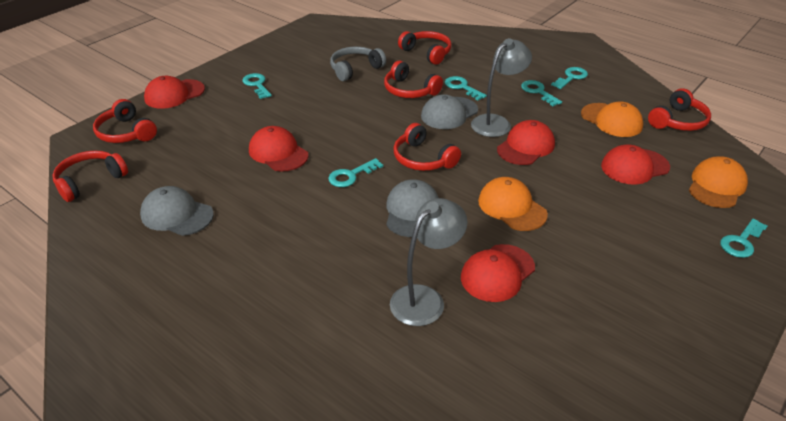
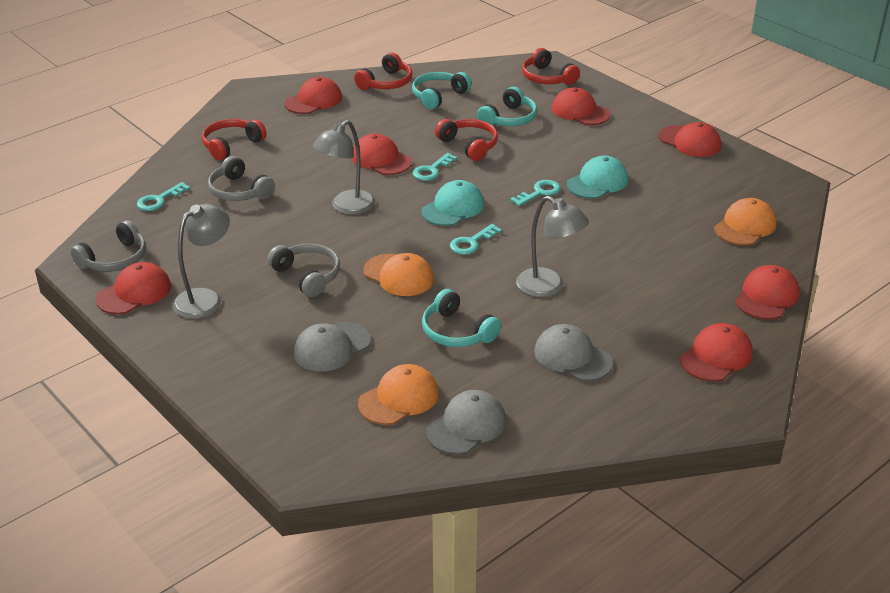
grey headphones: 1 -> 3
grey lamp: 2 -> 3
red cap: 5 -> 7
red headphones: 6 -> 4
turquoise cap: 0 -> 2
turquoise headphones: 0 -> 3
turquoise key: 6 -> 4

